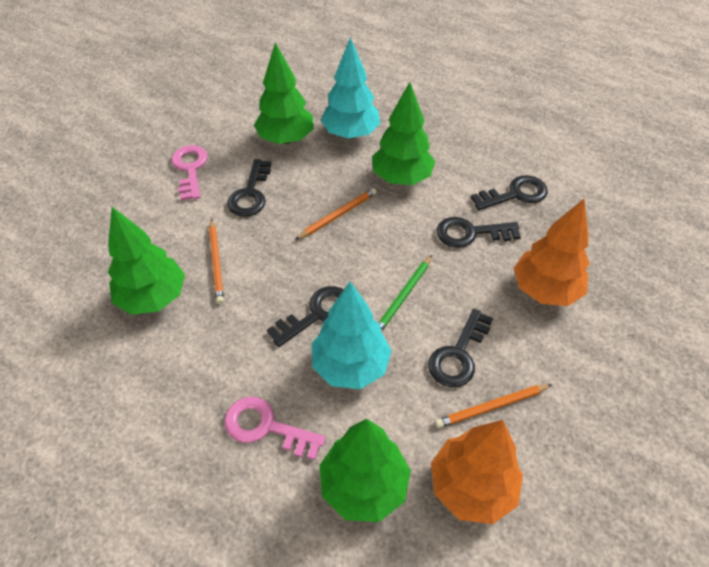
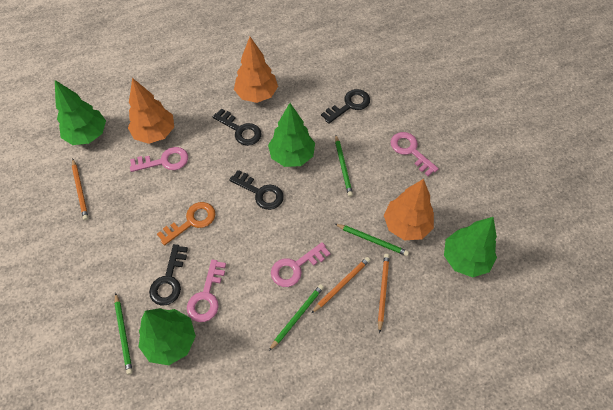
black key: 5 -> 4
green pencil: 1 -> 4
orange key: 0 -> 1
orange tree: 2 -> 3
pink key: 2 -> 4
turquoise tree: 2 -> 0

